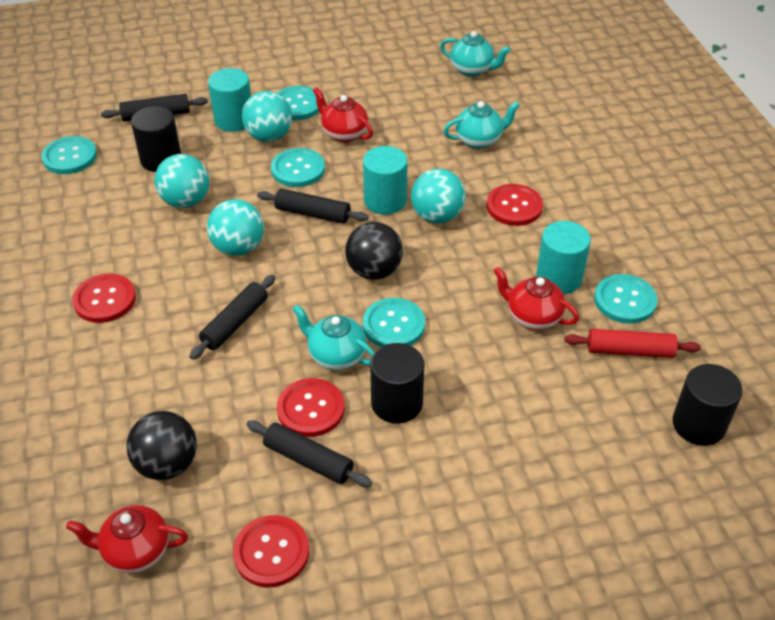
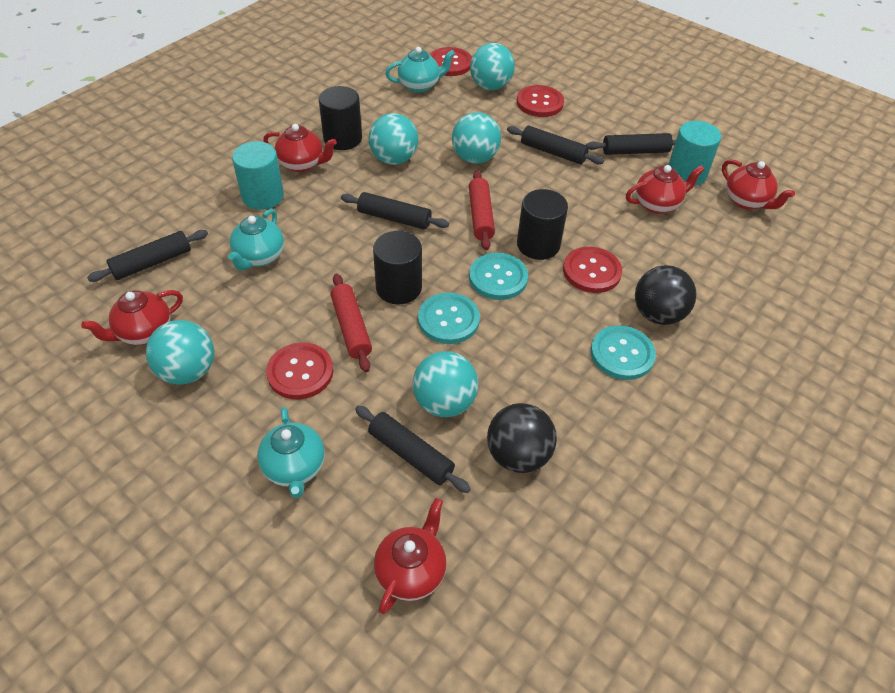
black rolling pin: 4 -> 5
red rolling pin: 1 -> 2
red teapot: 3 -> 5
turquoise ball: 4 -> 5
turquoise button: 5 -> 3
turquoise cylinder: 3 -> 2

